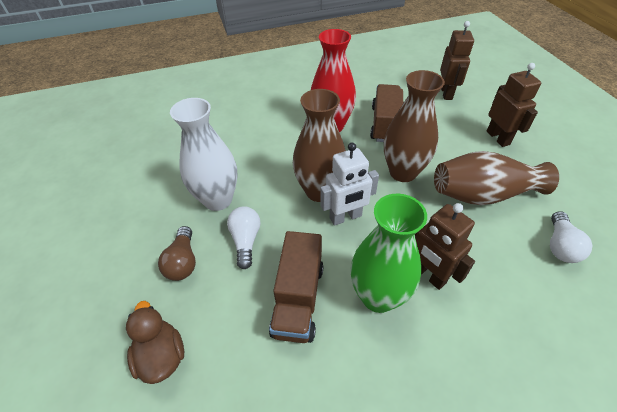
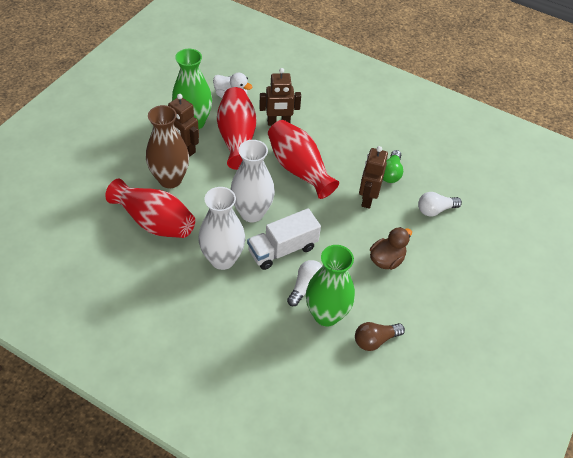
brown truck: 2 -> 0
brown vase: 3 -> 1
green light bulb: 0 -> 1
green vase: 1 -> 2
red vase: 1 -> 3
white duck: 0 -> 1
white robot: 1 -> 0
white truck: 0 -> 1
white vase: 1 -> 2

